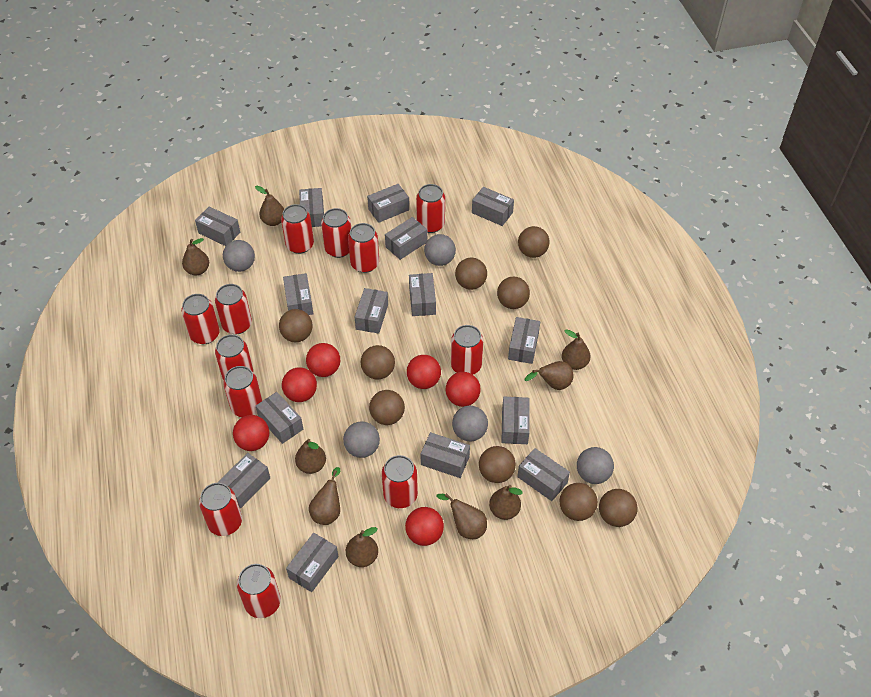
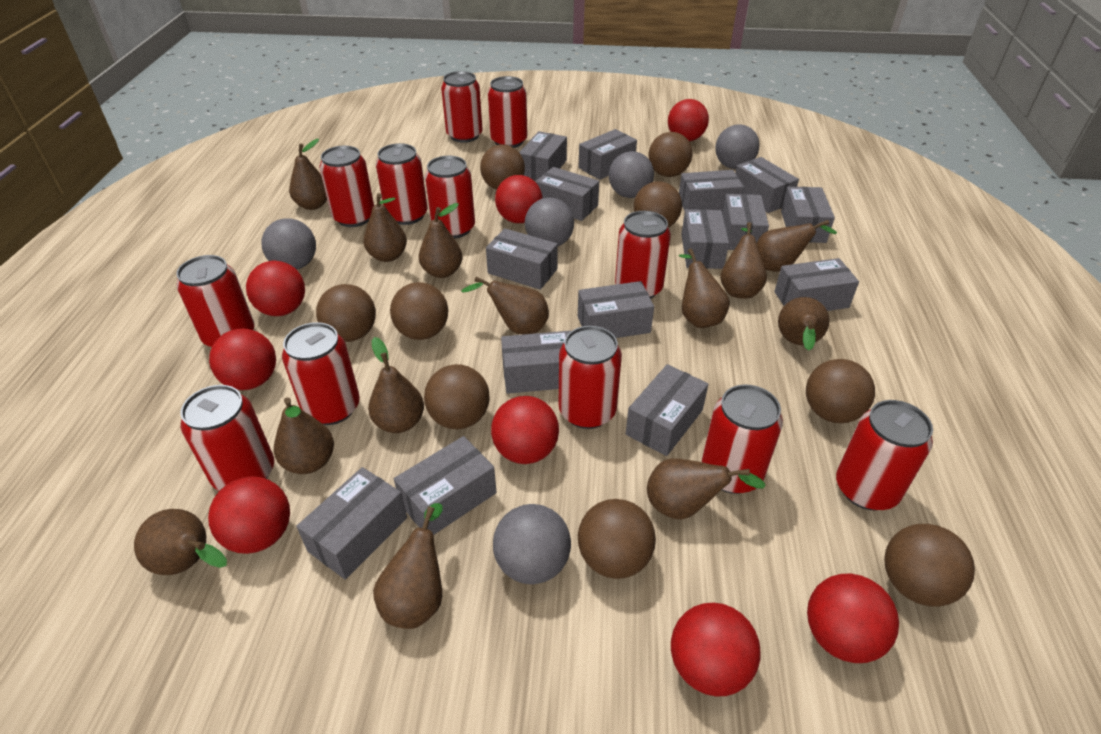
brown pear: 9 -> 13
red ball: 6 -> 8

